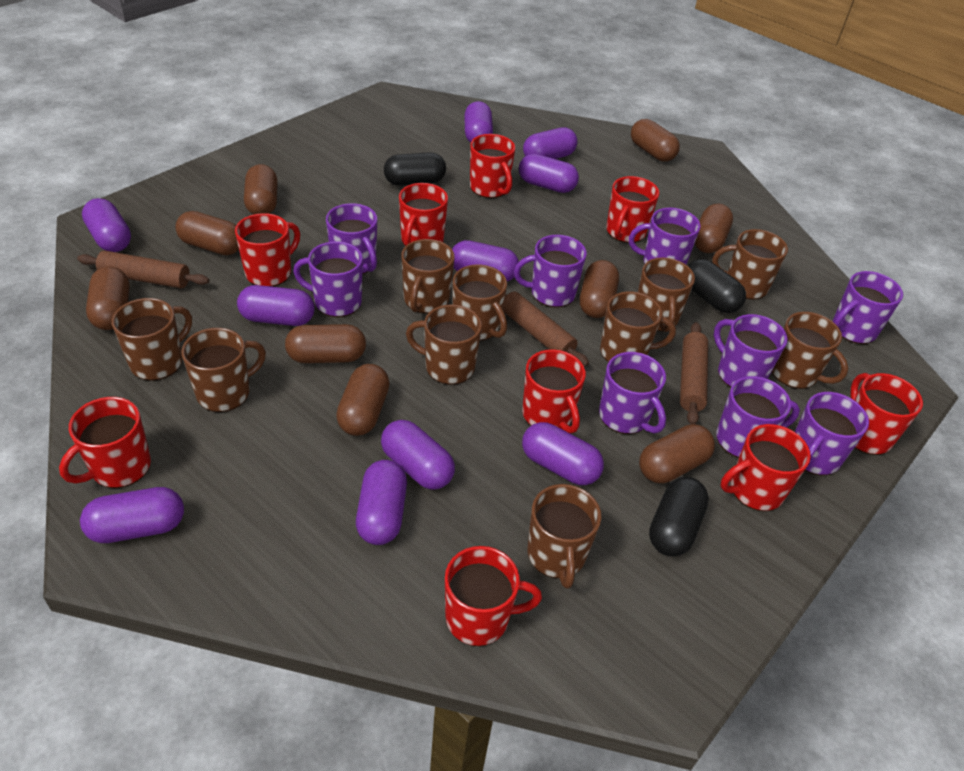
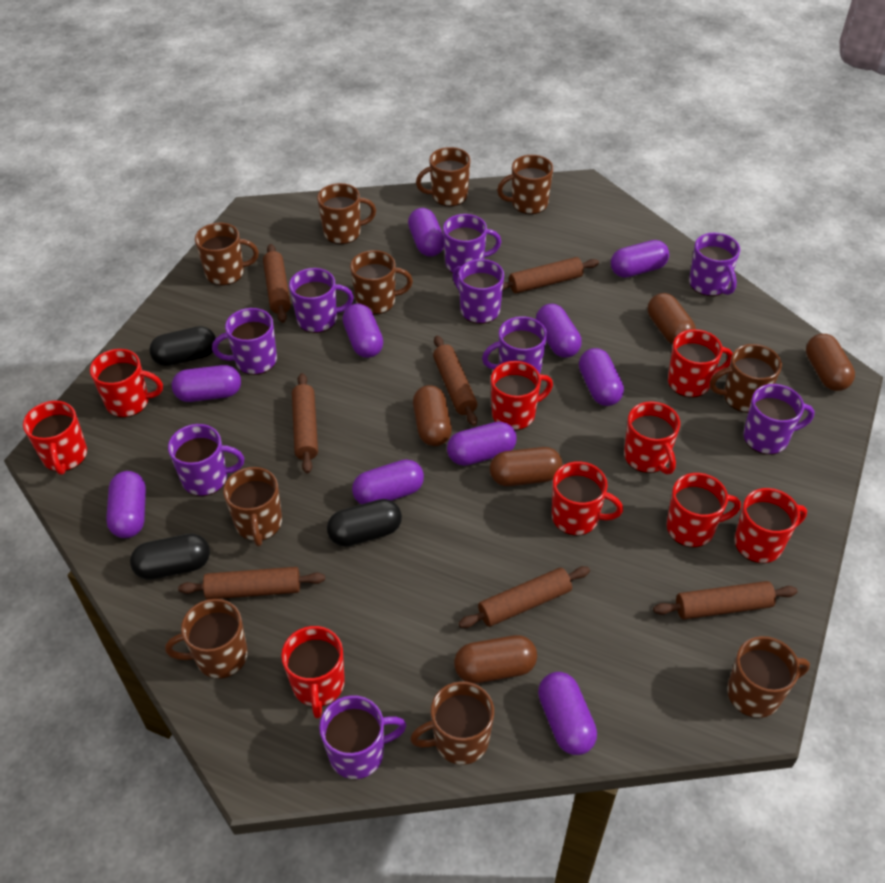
brown capsule: 9 -> 5
brown rolling pin: 3 -> 7

